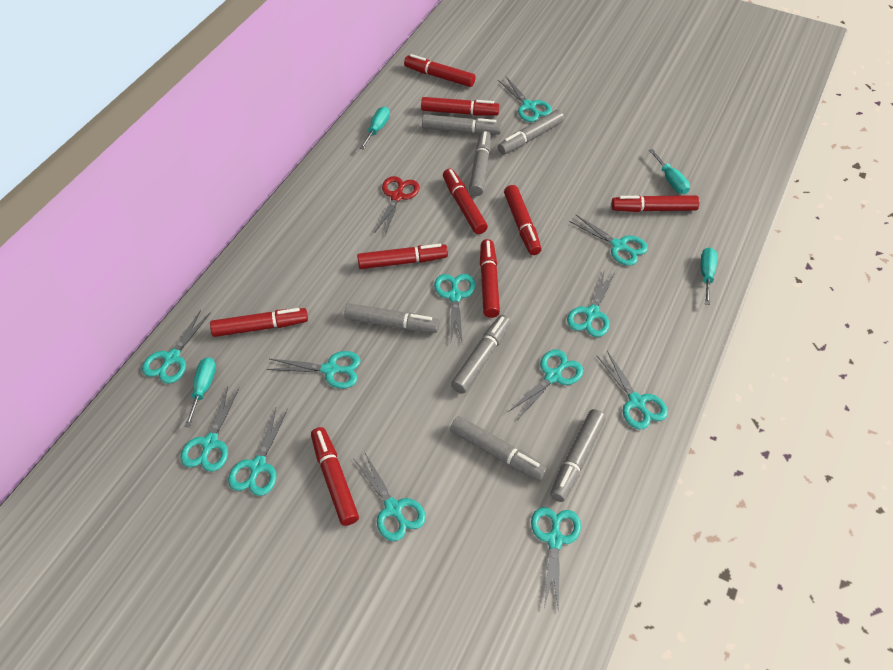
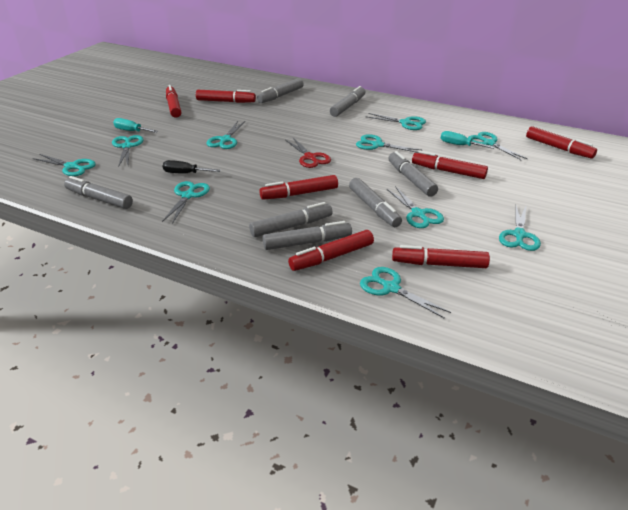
black screwdriver: 0 -> 1
red marker: 9 -> 7
turquoise scissors: 12 -> 10
turquoise screwdriver: 4 -> 2

